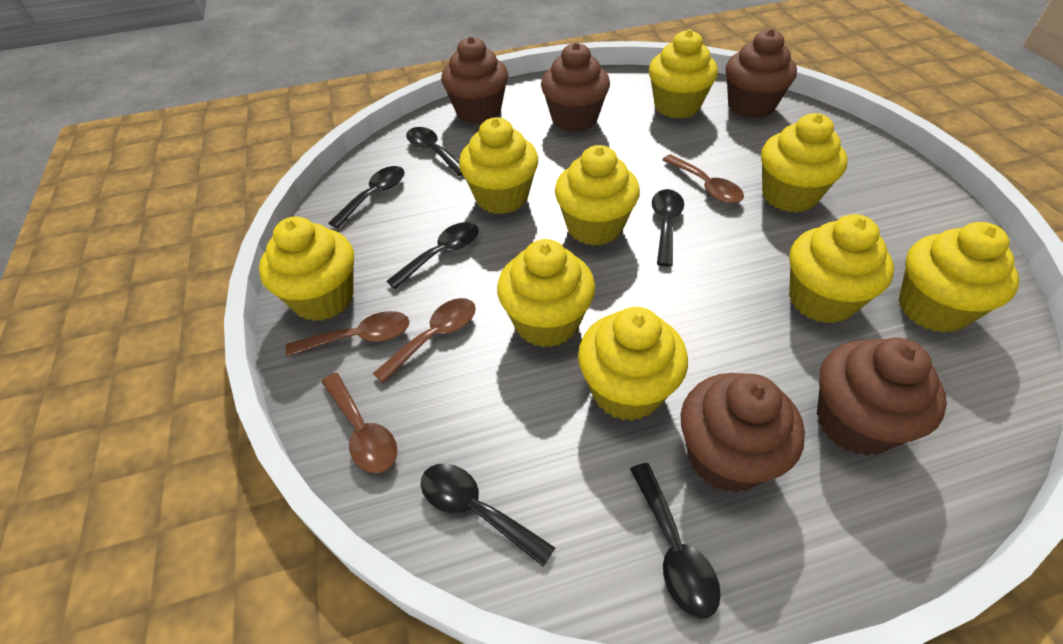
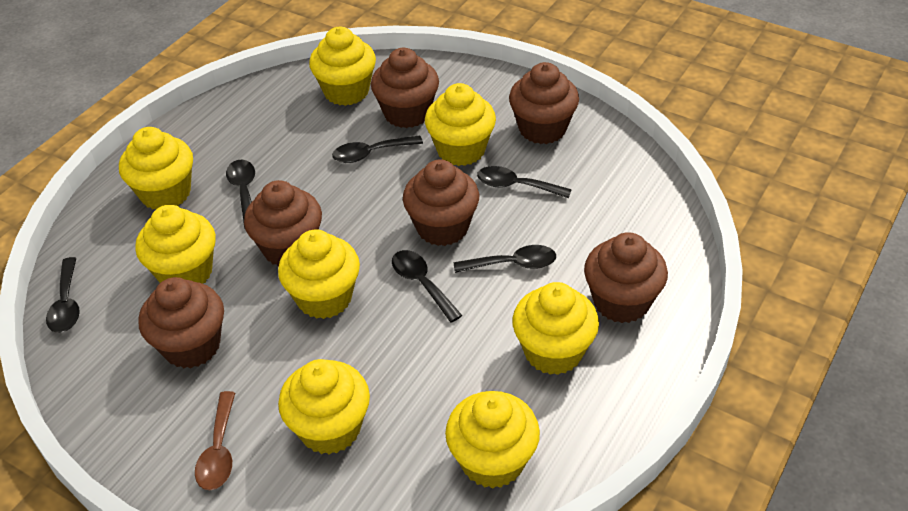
brown cupcake: 5 -> 6
brown spoon: 4 -> 1
yellow cupcake: 9 -> 8

